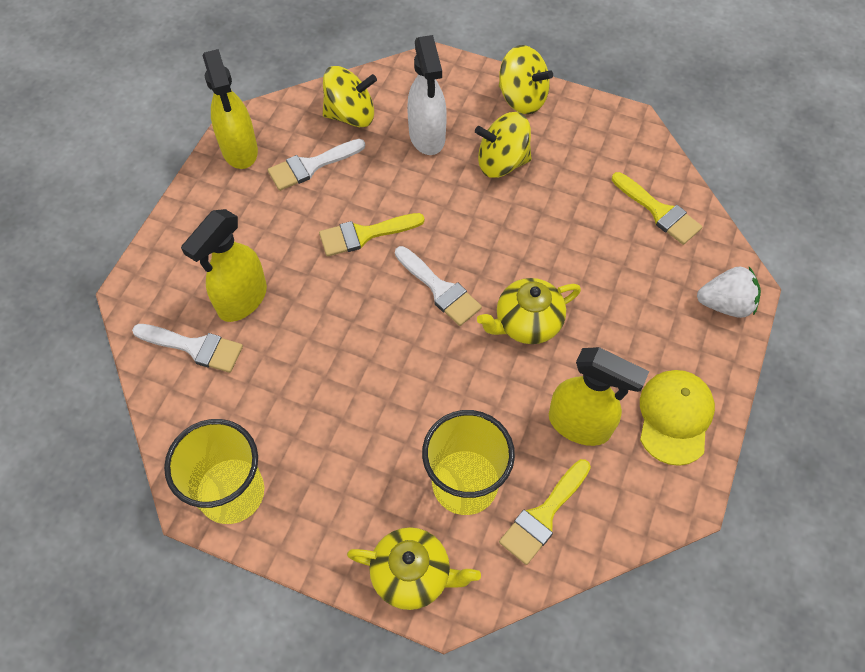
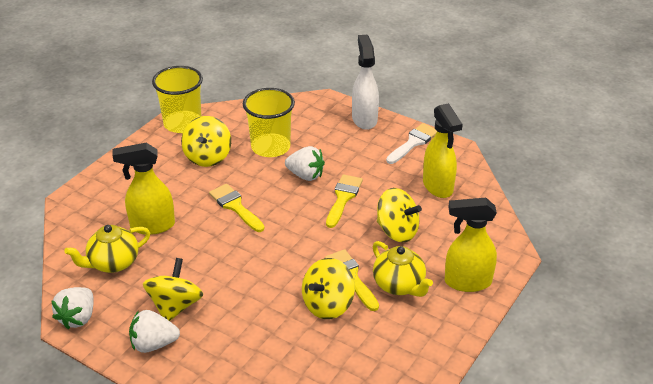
white brush: 3 -> 1
white strawberry: 1 -> 3
yellow cap: 1 -> 0
yellow spinning top: 3 -> 4

